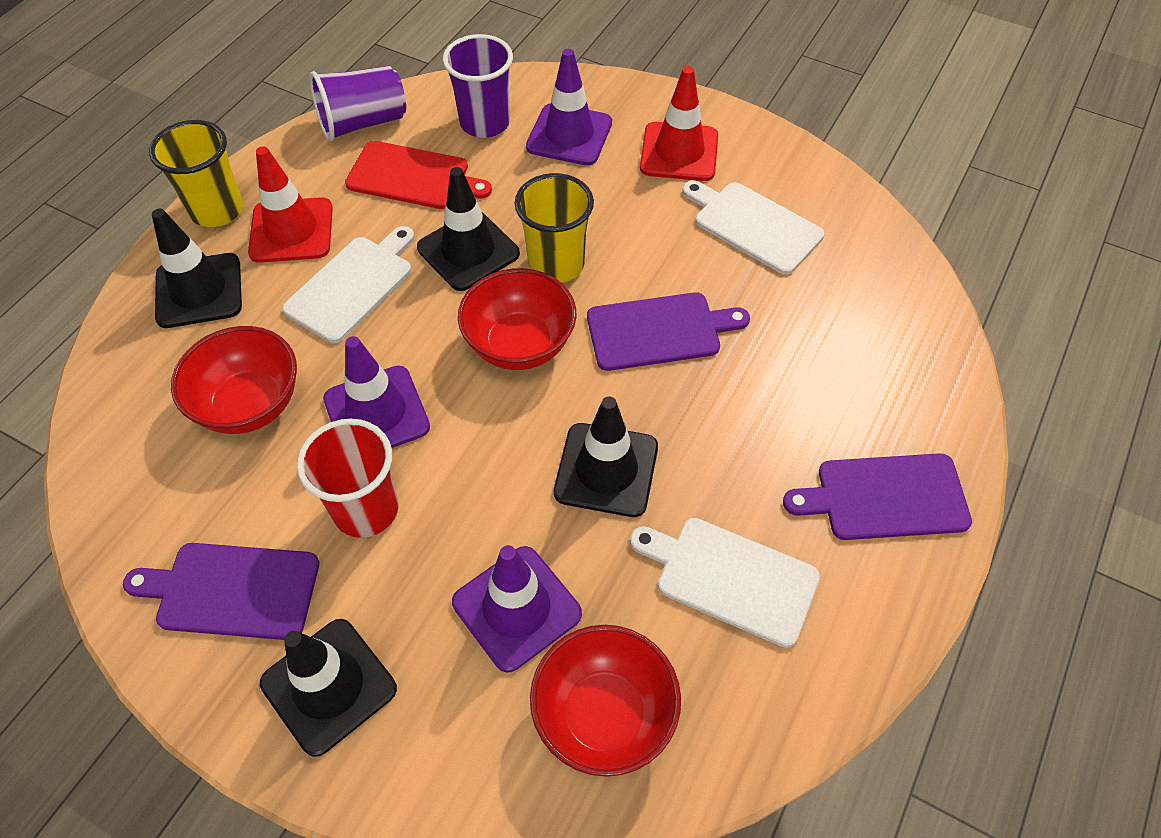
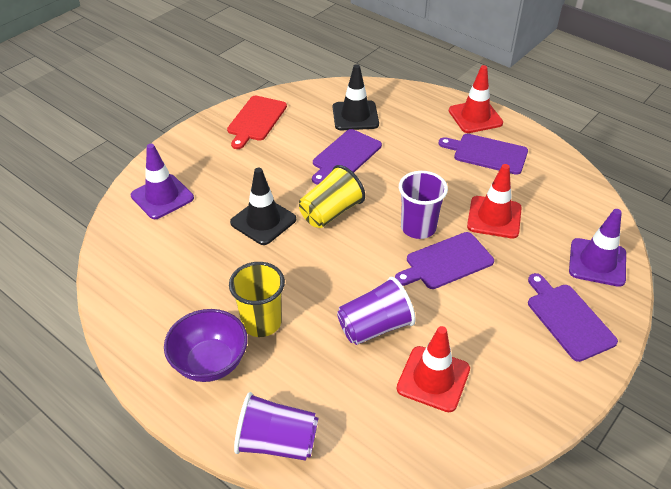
black traffic cone: 4 -> 2
purple bowl: 0 -> 1
purple cup: 2 -> 3
purple cutting board: 3 -> 4
purple traffic cone: 3 -> 2
red bowl: 3 -> 0
red cup: 1 -> 0
red traffic cone: 2 -> 3
white cutting board: 3 -> 0

